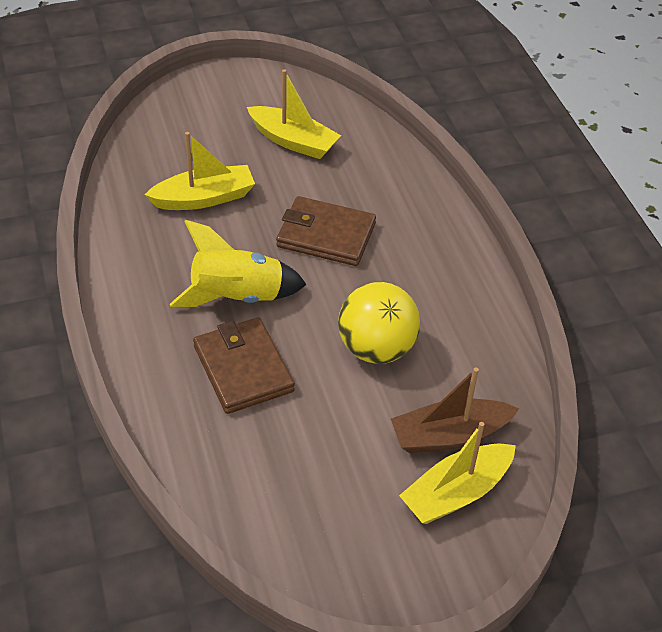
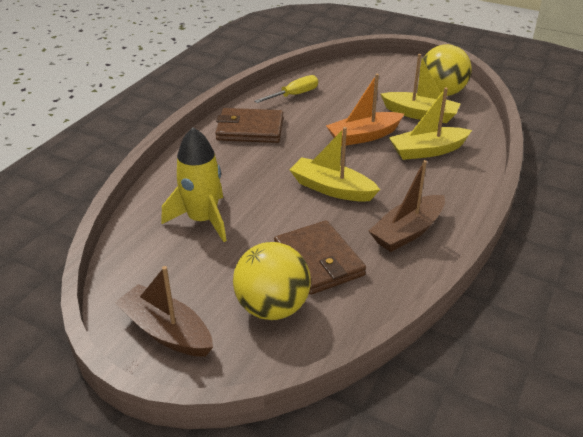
brown boat: 1 -> 2
orange boat: 0 -> 1
yellow ball: 1 -> 2
yellow screwdriver: 0 -> 1

